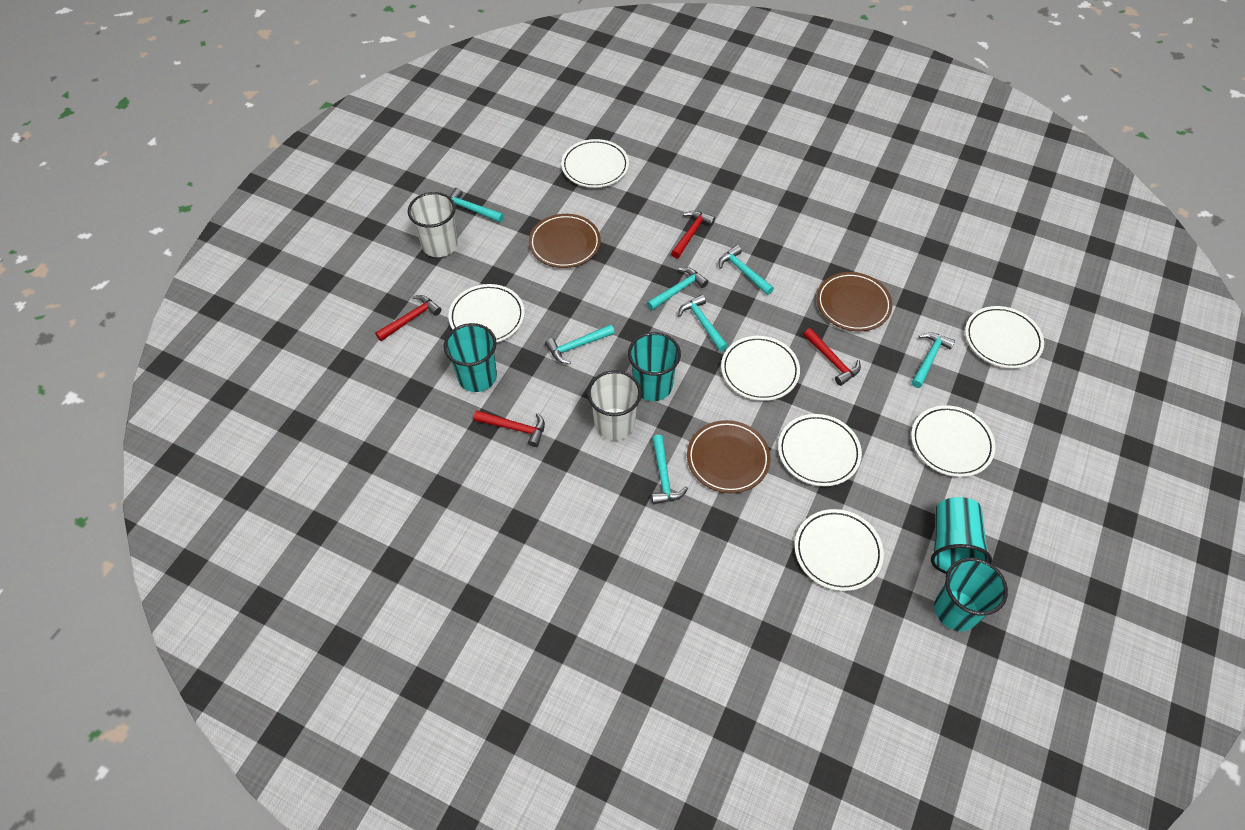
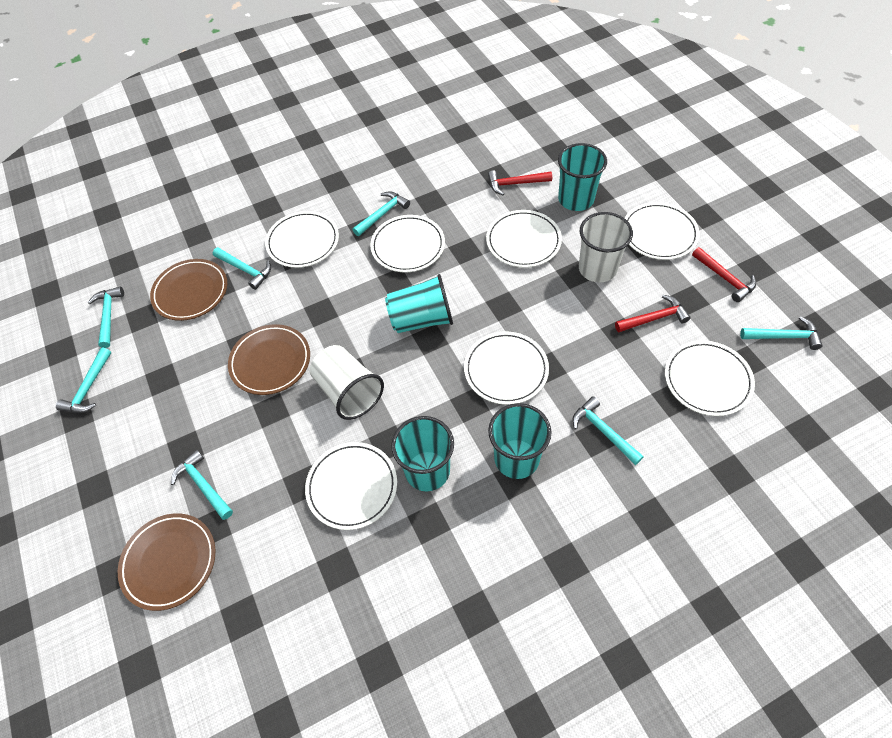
red hammer: 4 -> 3

